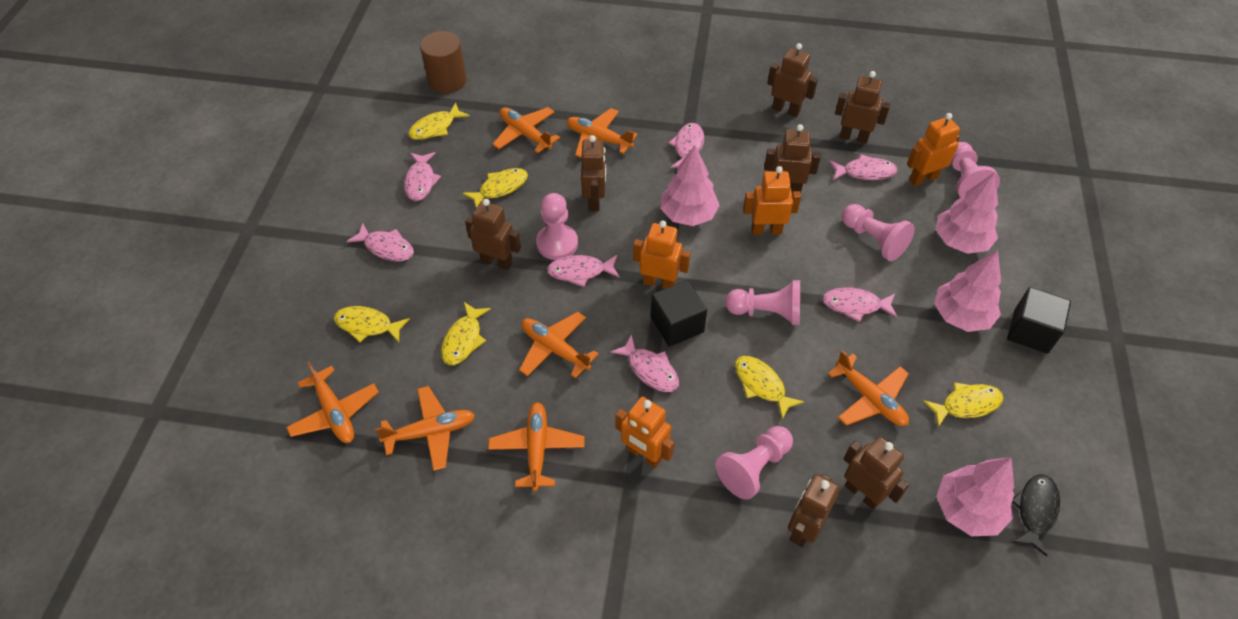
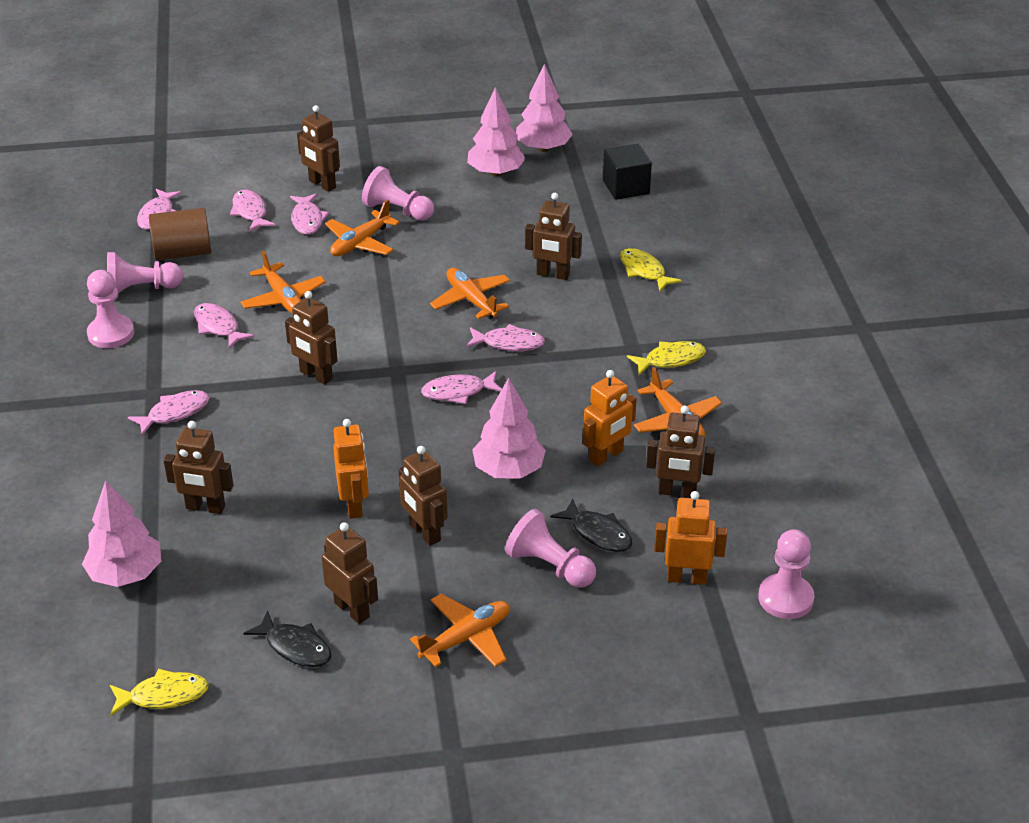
black cube: 2 -> 1
black fish: 1 -> 2
orange plane: 7 -> 5
orange robot: 4 -> 3
yellow fish: 6 -> 3

